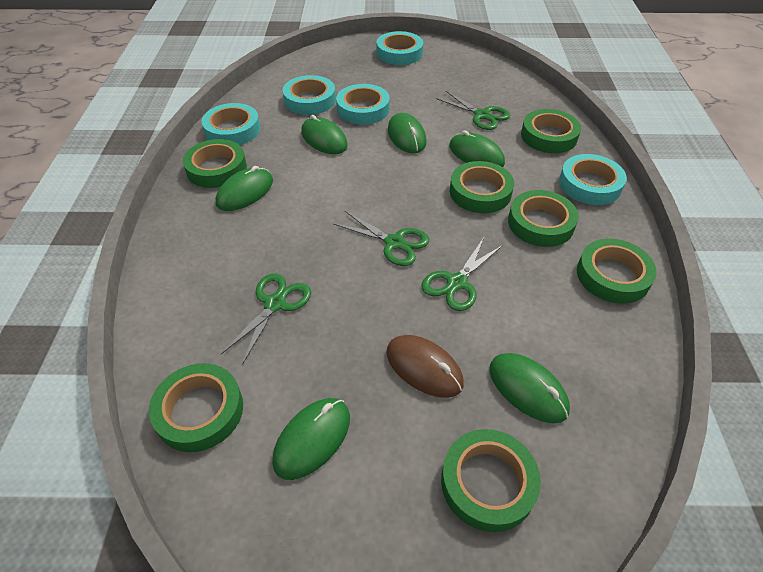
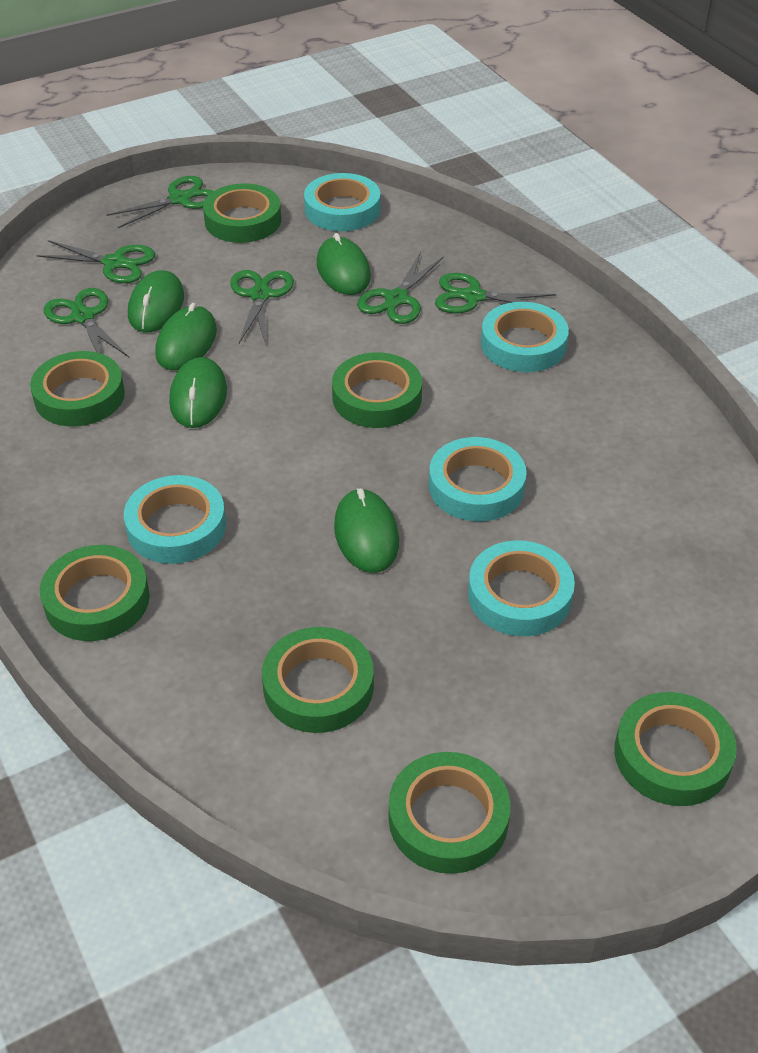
brown mouse: 1 -> 0
green mouse: 6 -> 5
green scissors: 4 -> 6

